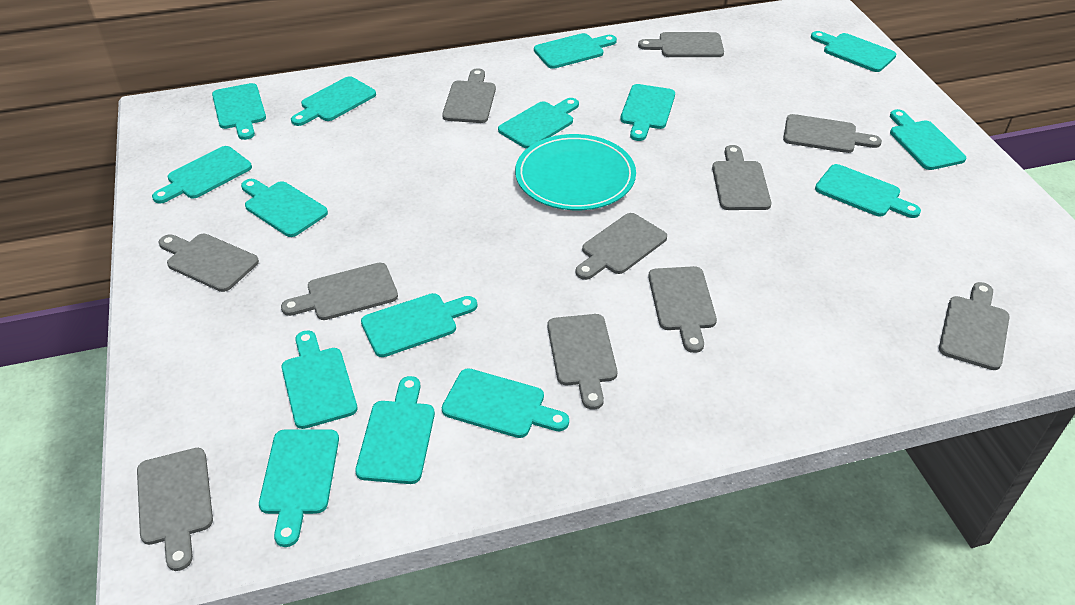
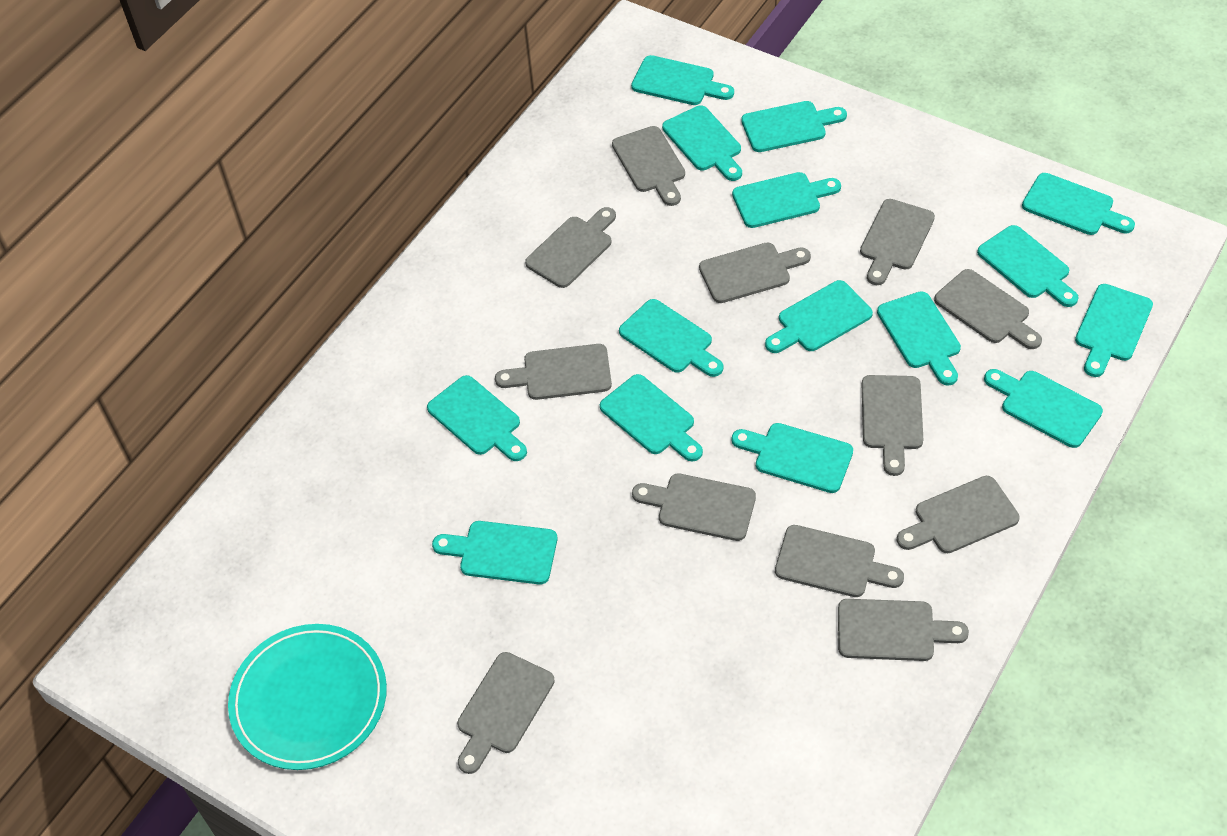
grey cutting board: 11 -> 12

